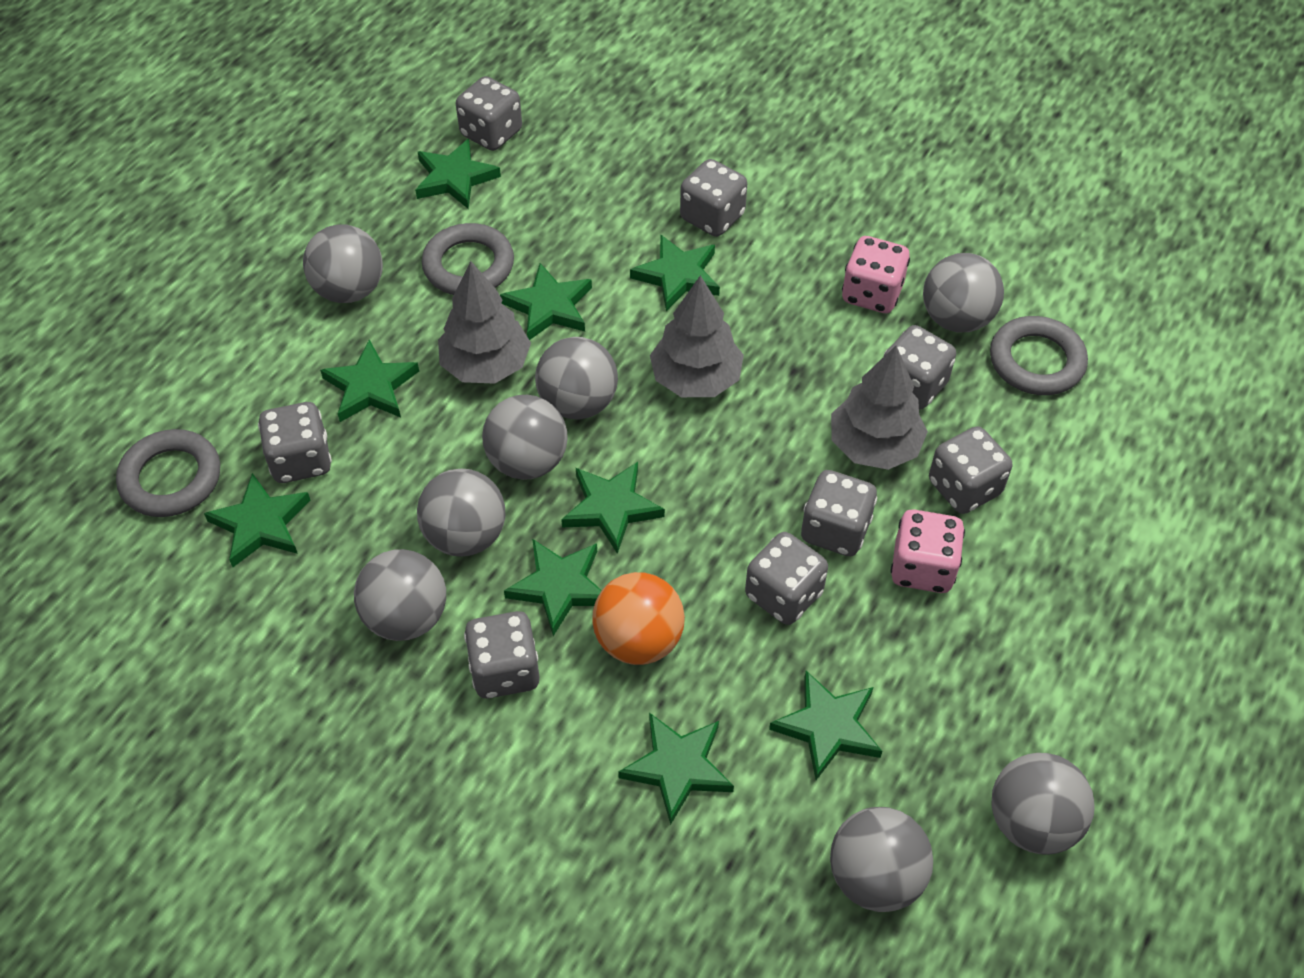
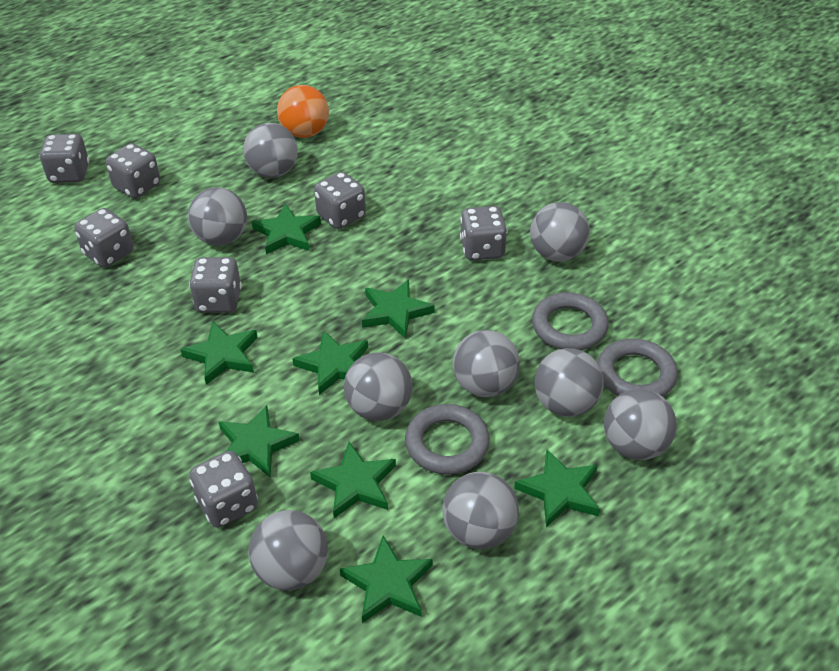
green star: 9 -> 8
grey ball: 8 -> 9
grey dice: 8 -> 7
grey tree: 3 -> 0
pink dice: 2 -> 0

